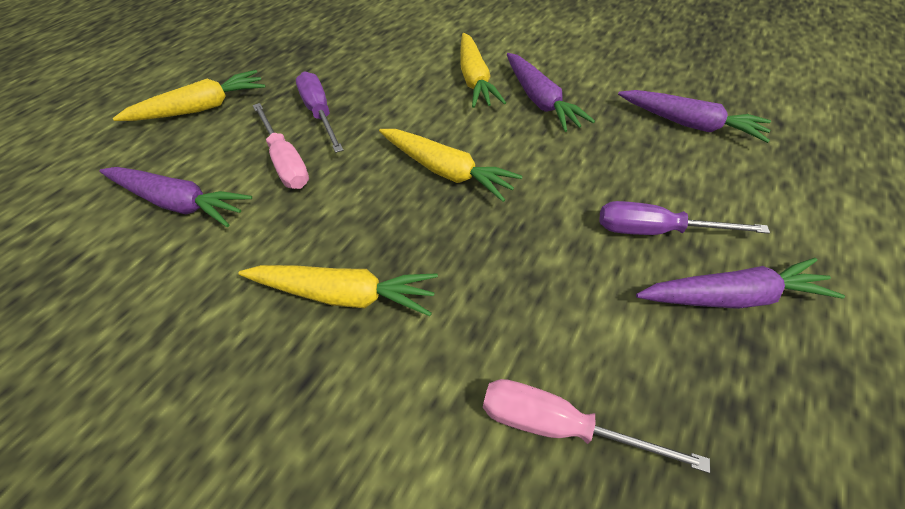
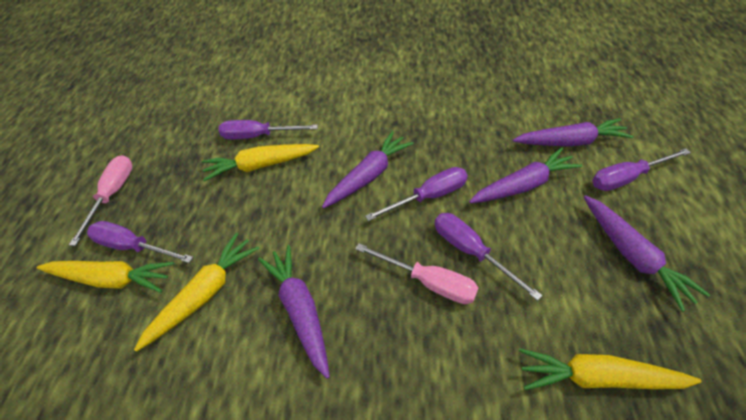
purple carrot: 4 -> 5
purple screwdriver: 2 -> 5

